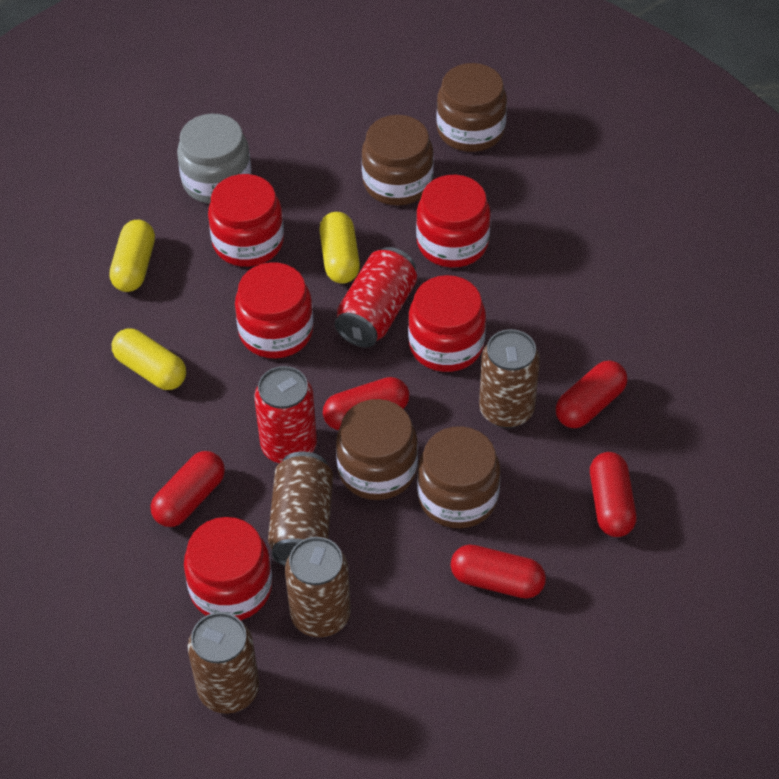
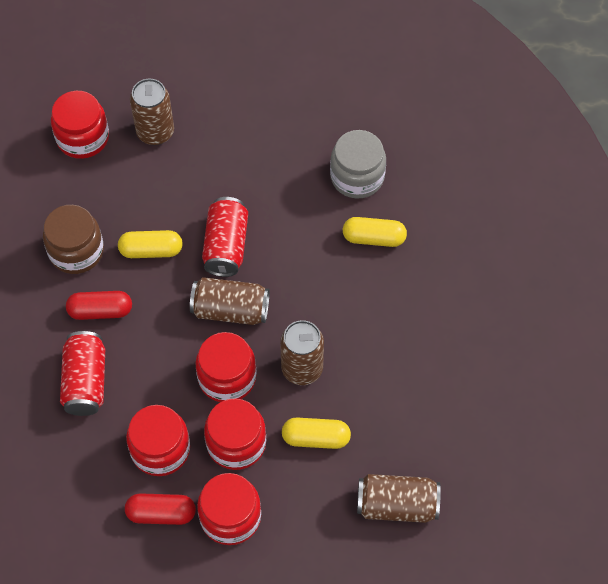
brown jar: 4 -> 1
red capsule: 5 -> 2

